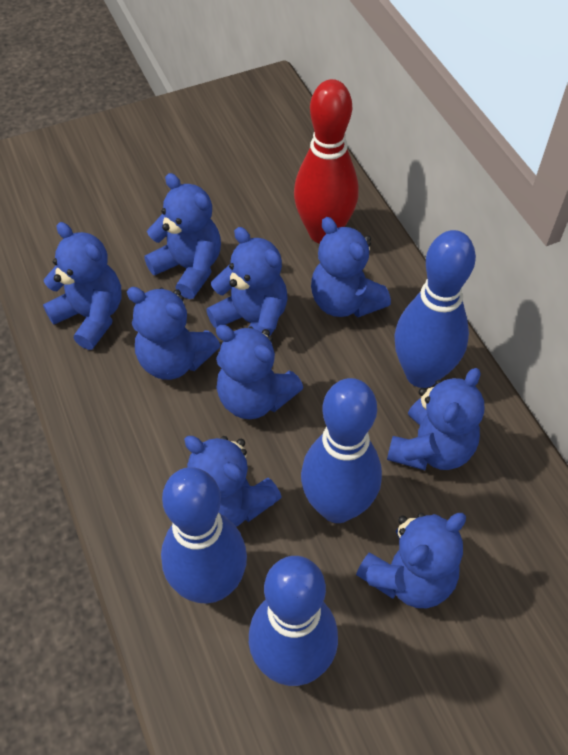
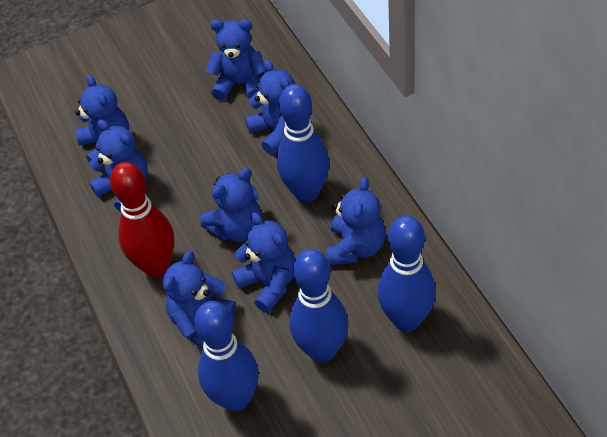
blue teddy bear: 9 -> 8

